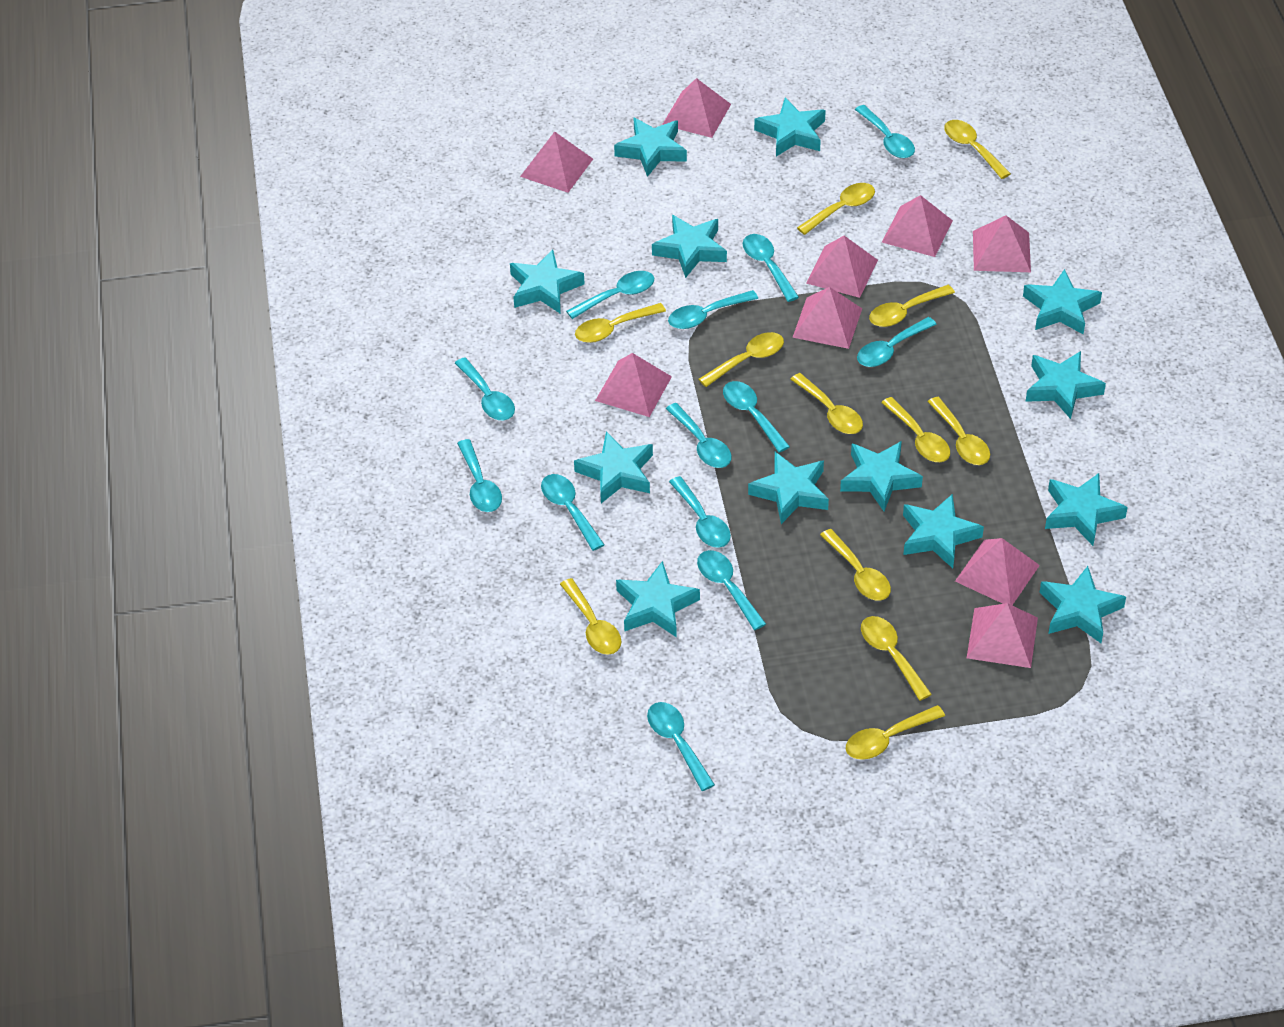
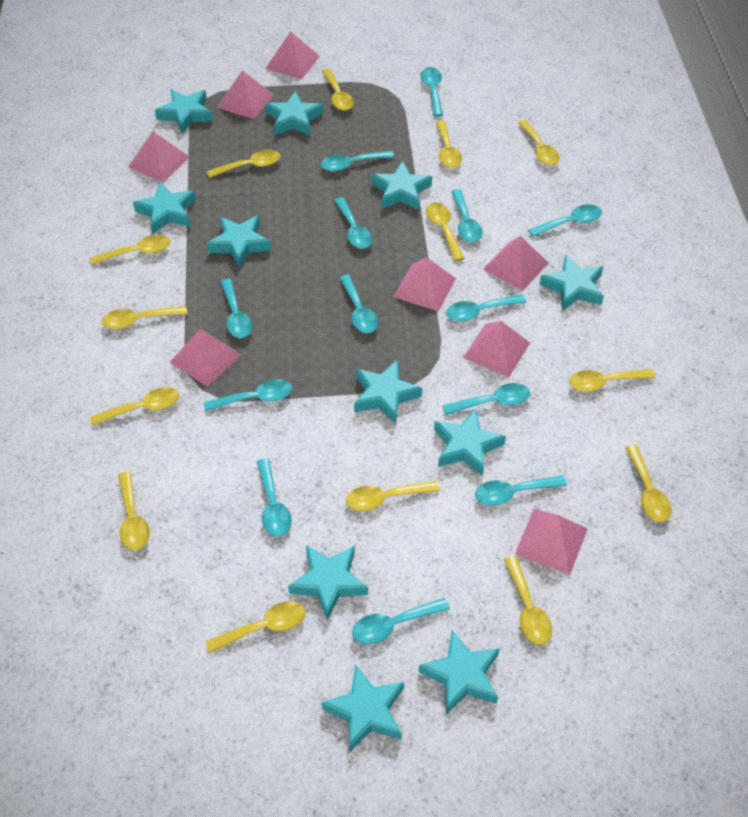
pink pyramid: 9 -> 8
turquoise star: 13 -> 11
yellow spoon: 12 -> 14

